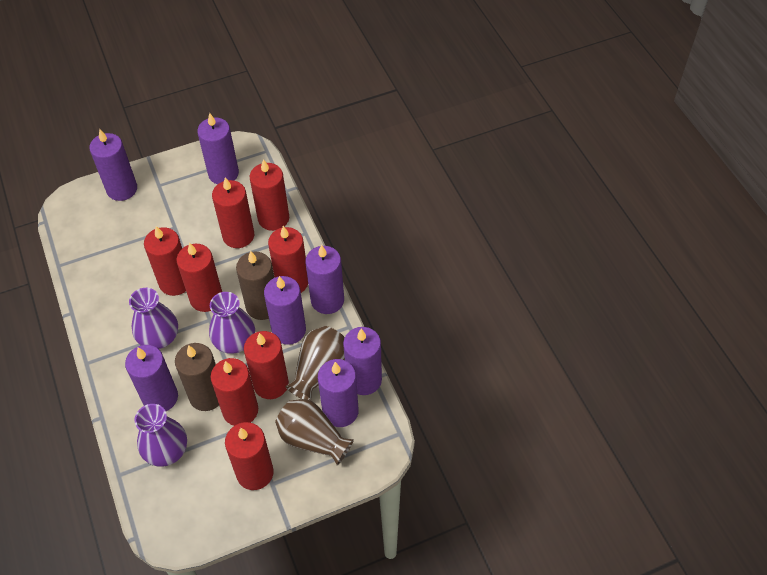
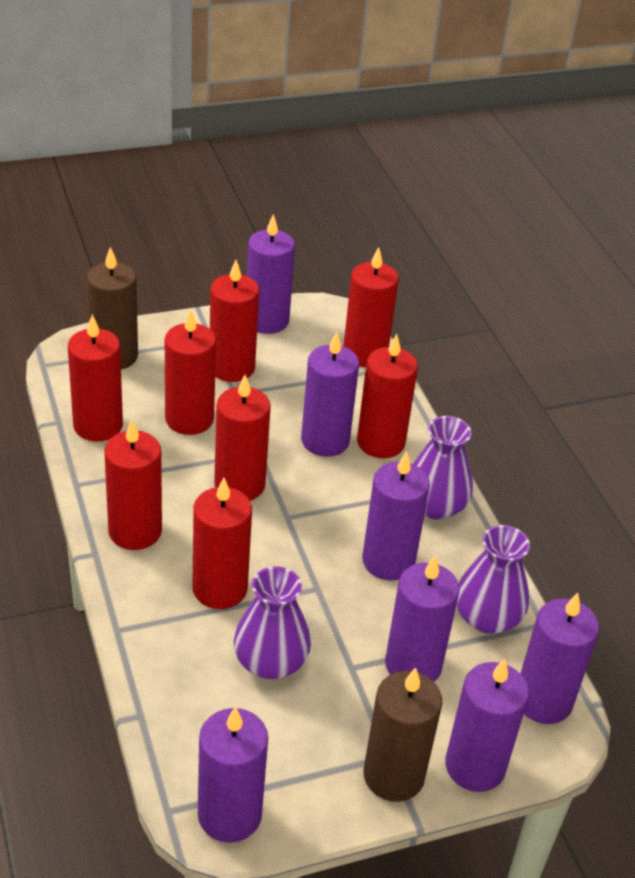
brown vase: 2 -> 0

